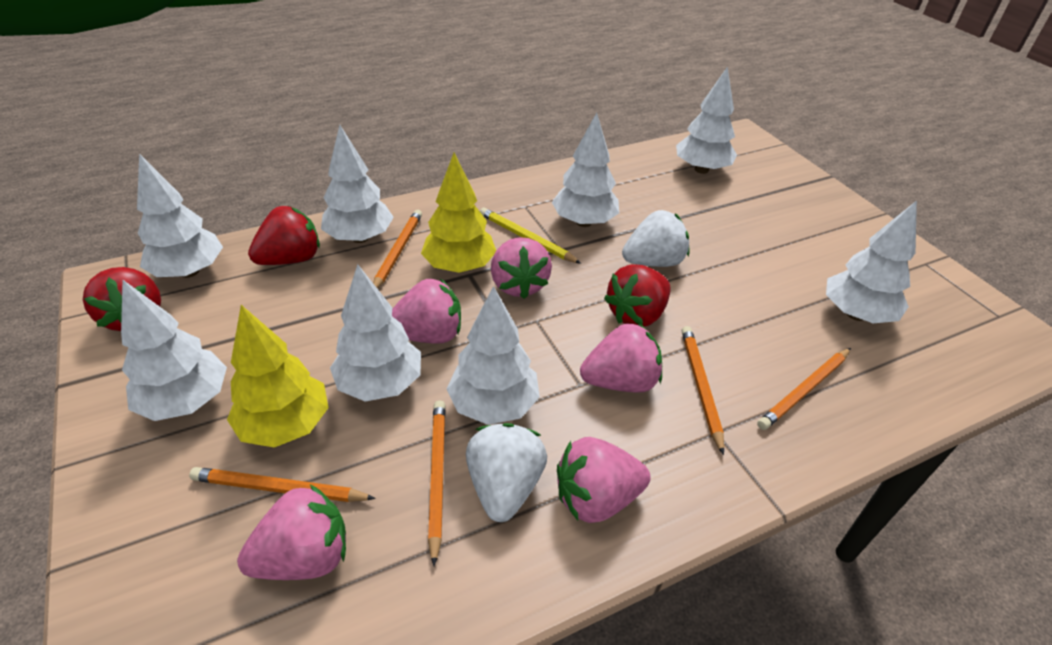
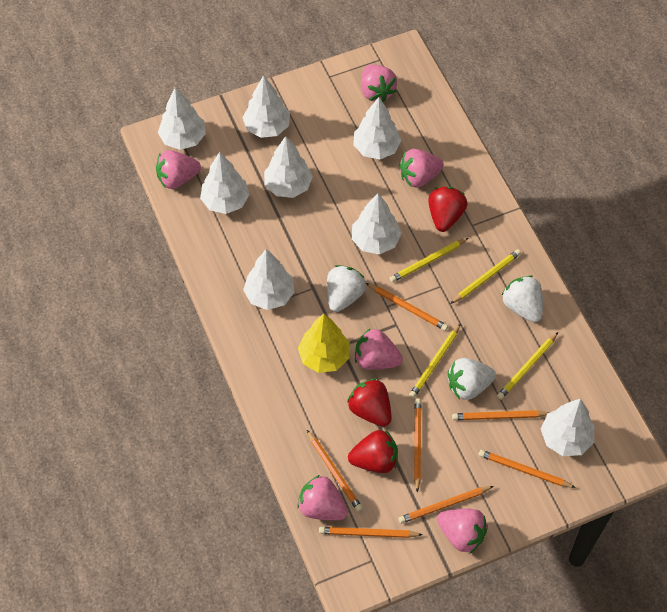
orange pencil: 5 -> 7
pink strawberry: 5 -> 6
white strawberry: 2 -> 3
yellow pencil: 1 -> 4
yellow tree: 2 -> 1

